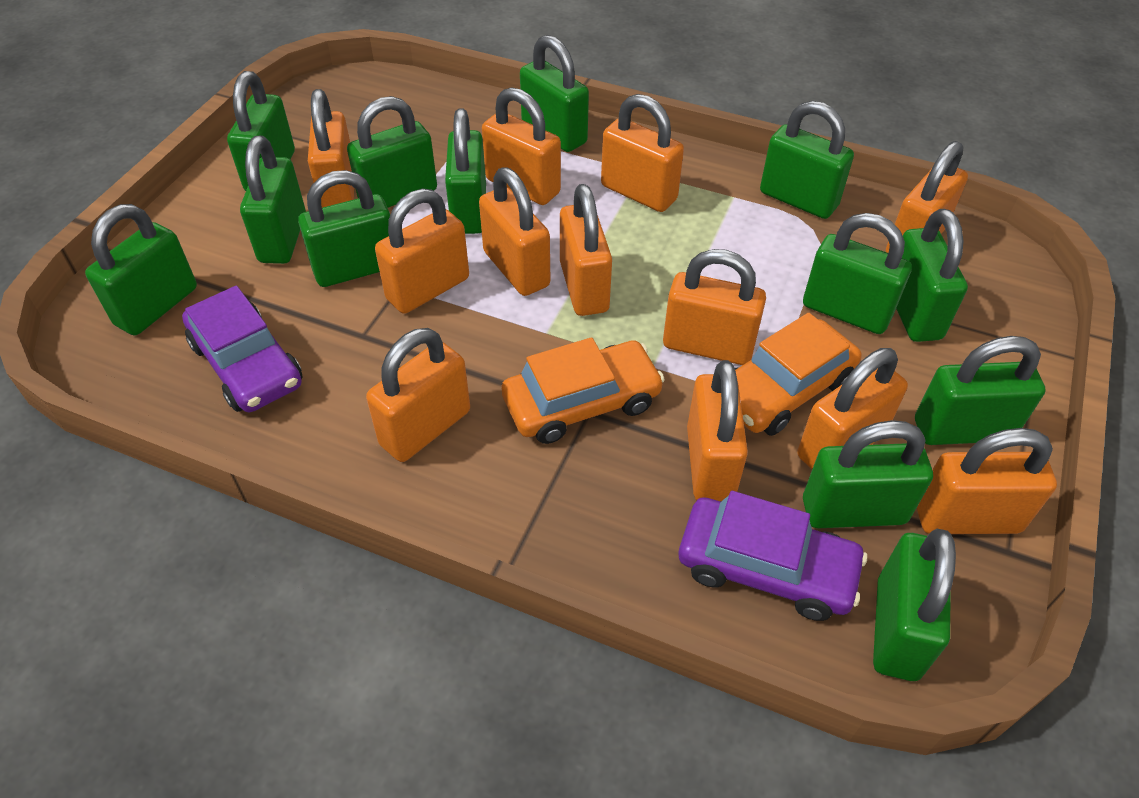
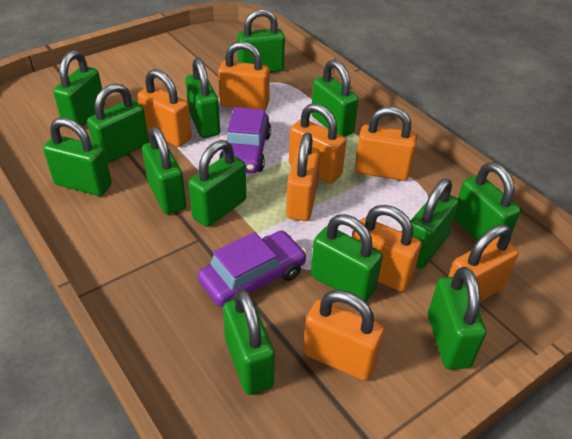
orange car: 2 -> 0
orange padlock: 12 -> 8

